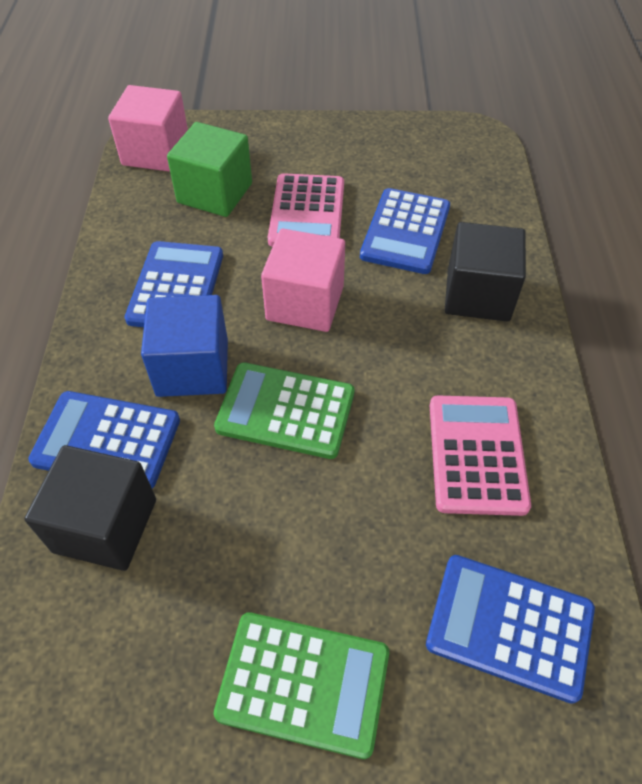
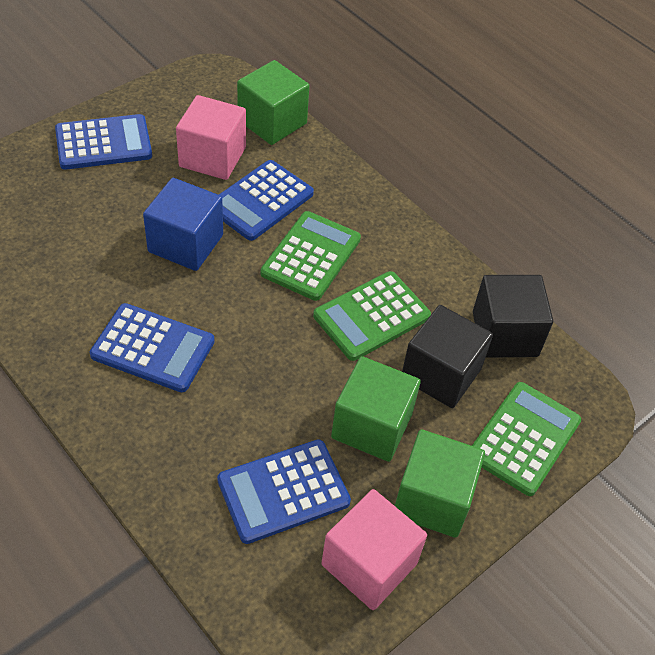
green calculator: 2 -> 3
green cube: 1 -> 3
pink calculator: 2 -> 0

